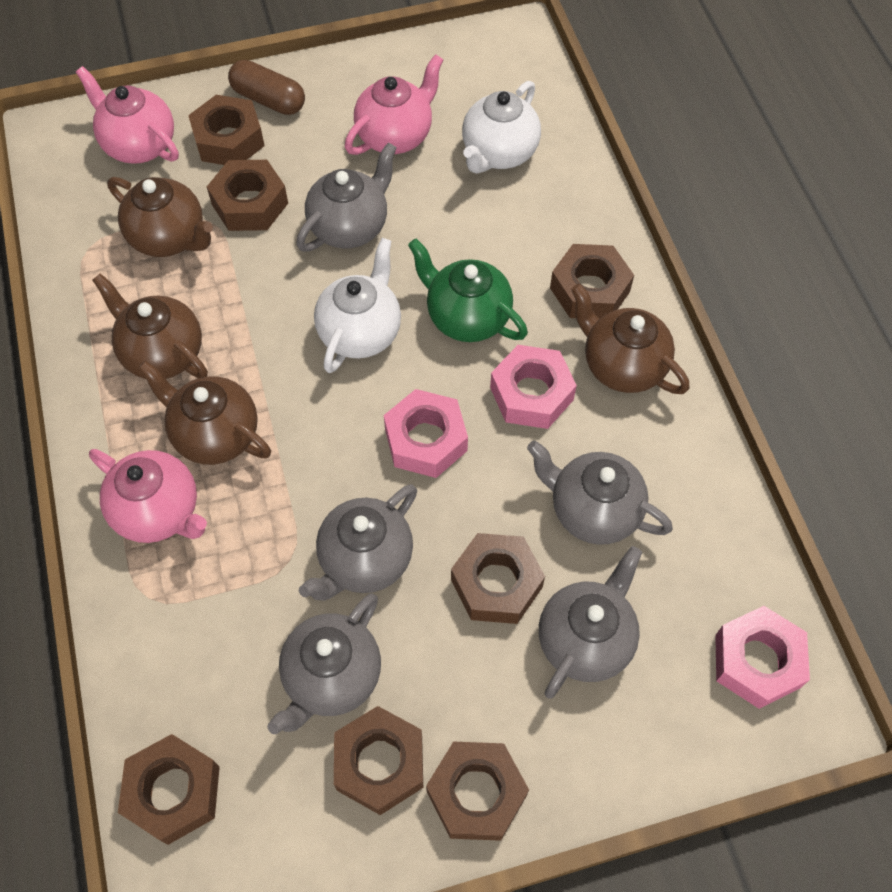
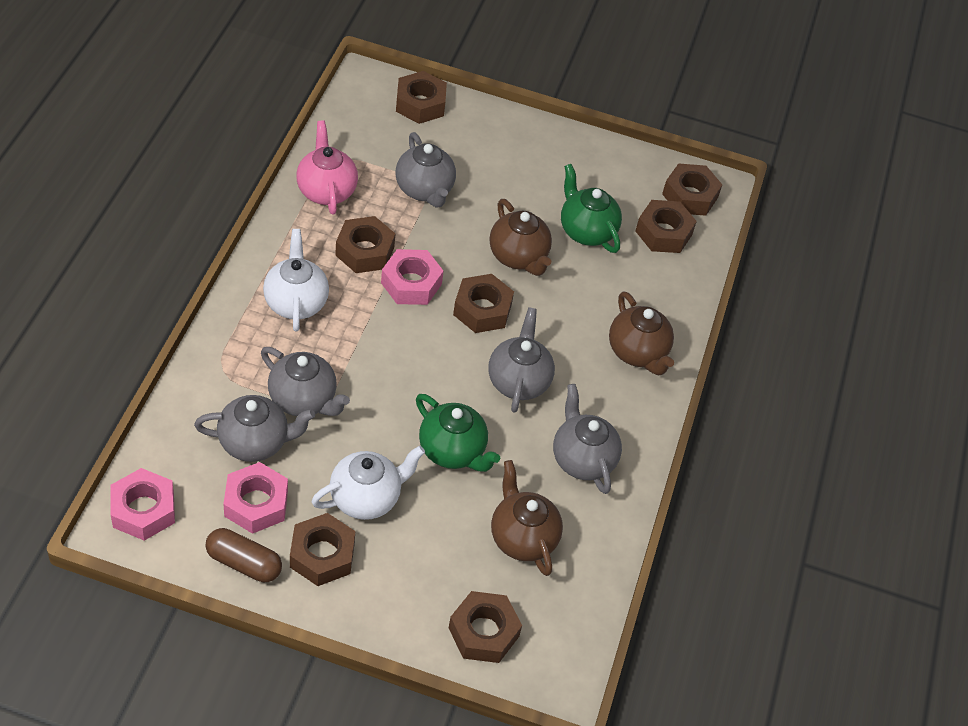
brown teapot: 4 -> 3
green teapot: 1 -> 2
pink teapot: 3 -> 1

